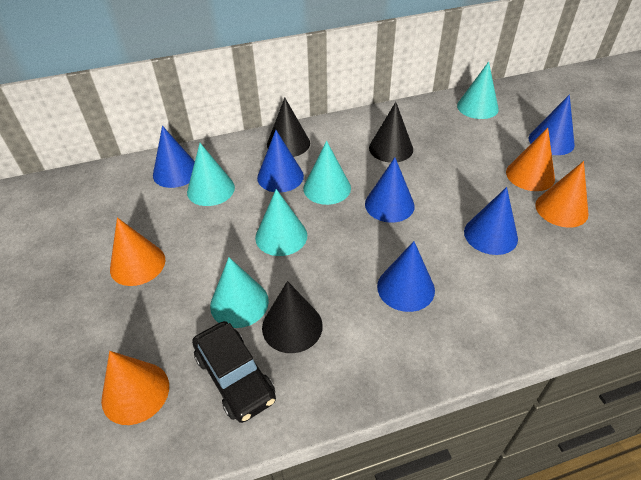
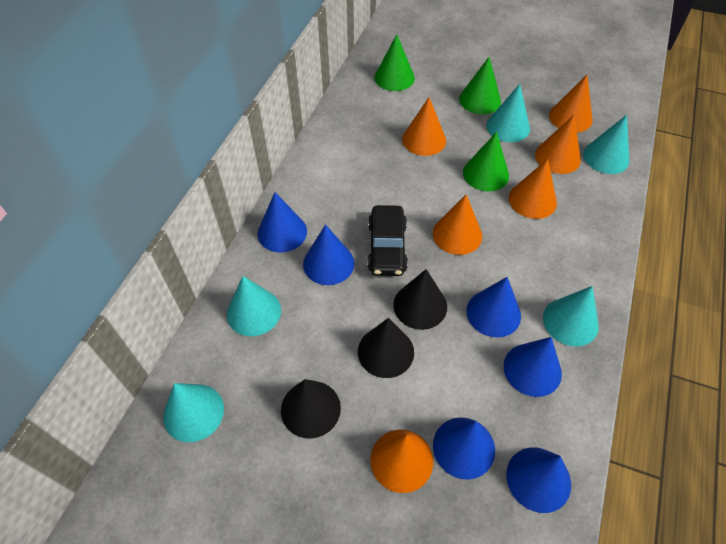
green cone: 0 -> 3
orange cone: 4 -> 6

